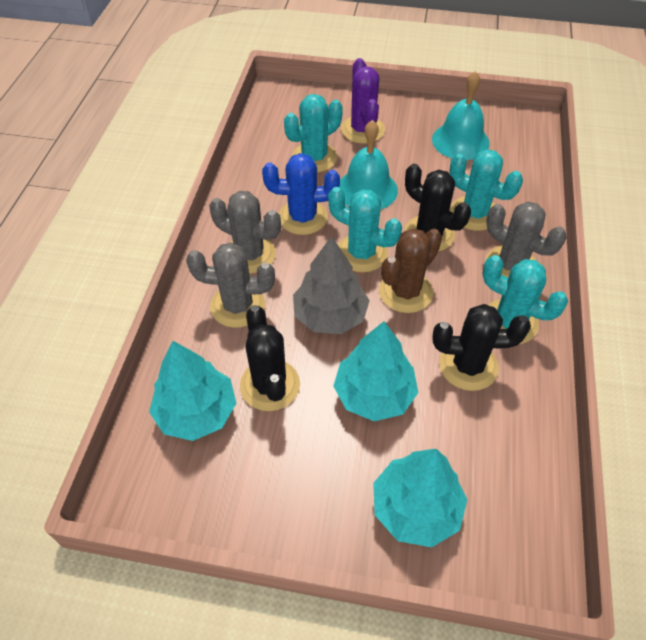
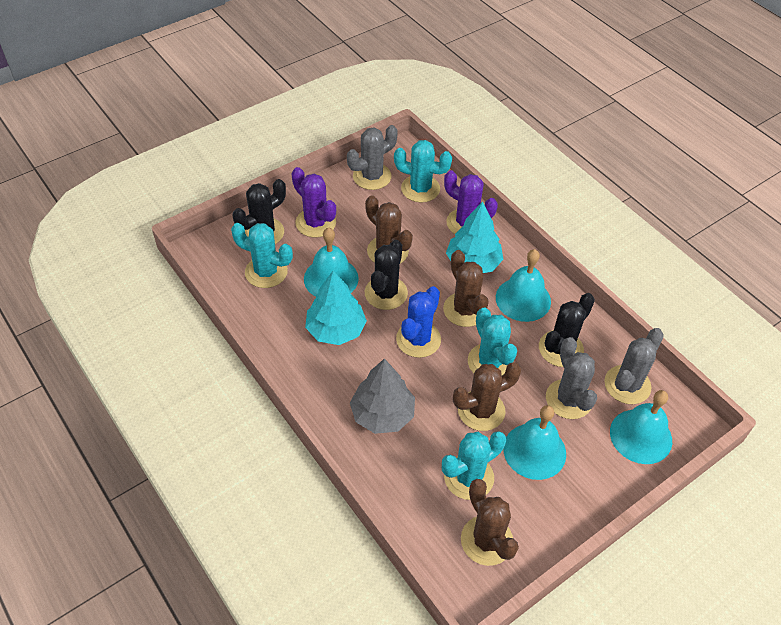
brown cactus: 1 -> 4
purple cactus: 1 -> 2
turquoise bell: 2 -> 4
turquoise tree: 3 -> 2

